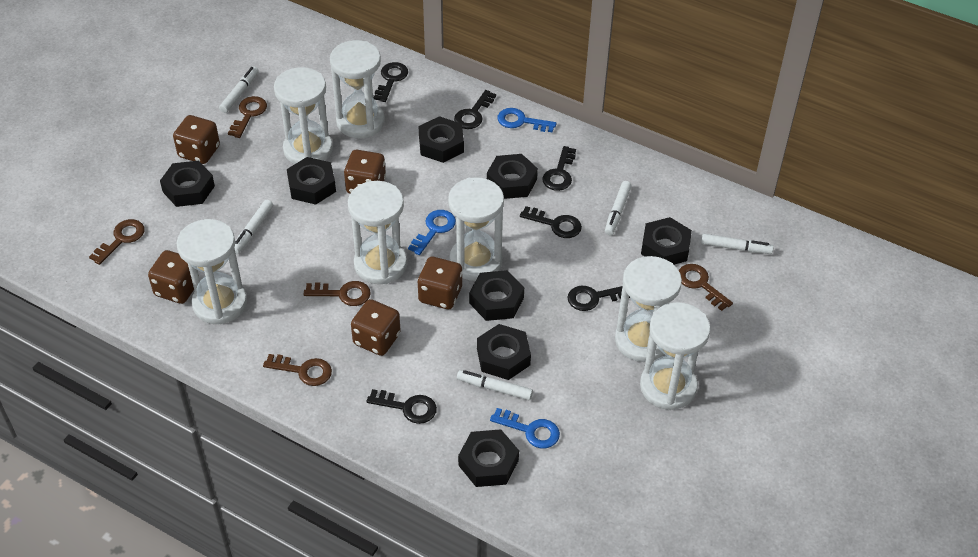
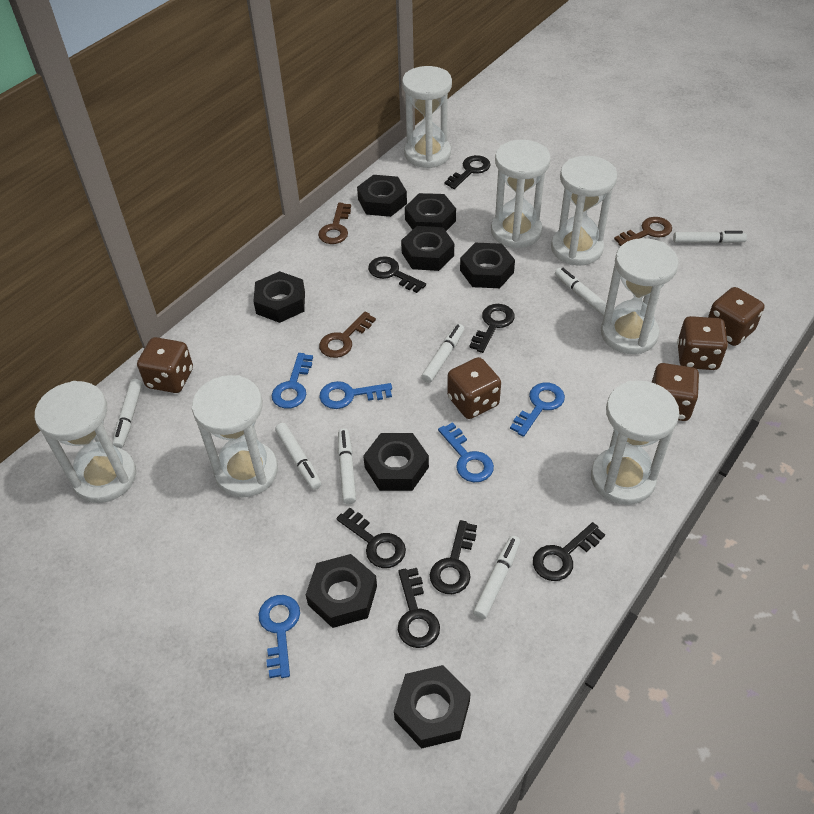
black key: 6 -> 7
blue key: 3 -> 5
brown key: 5 -> 3
white marker: 5 -> 7

